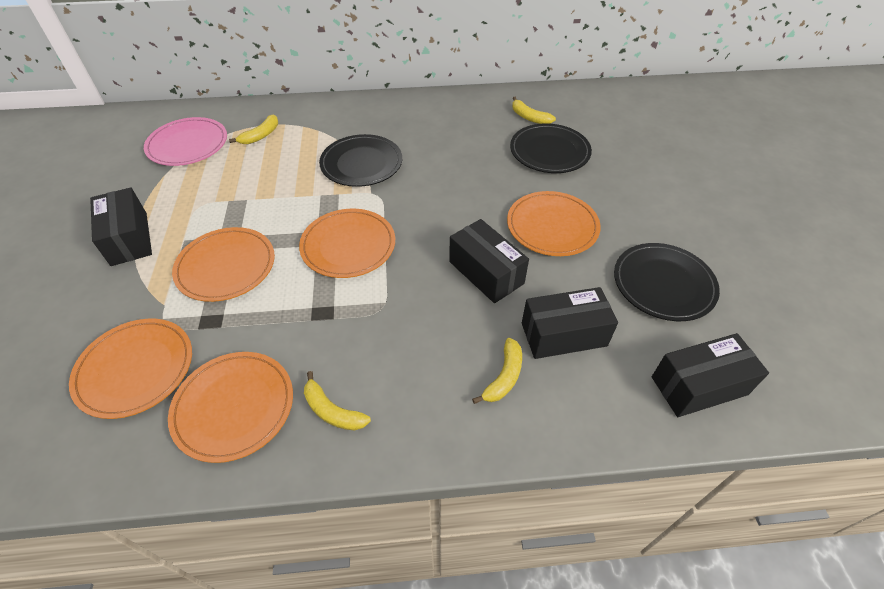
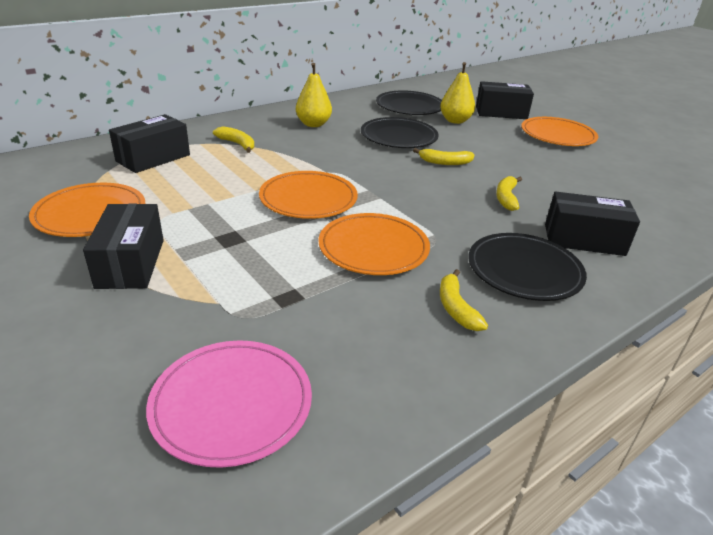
orange plate: 5 -> 4
yellow pear: 0 -> 2

